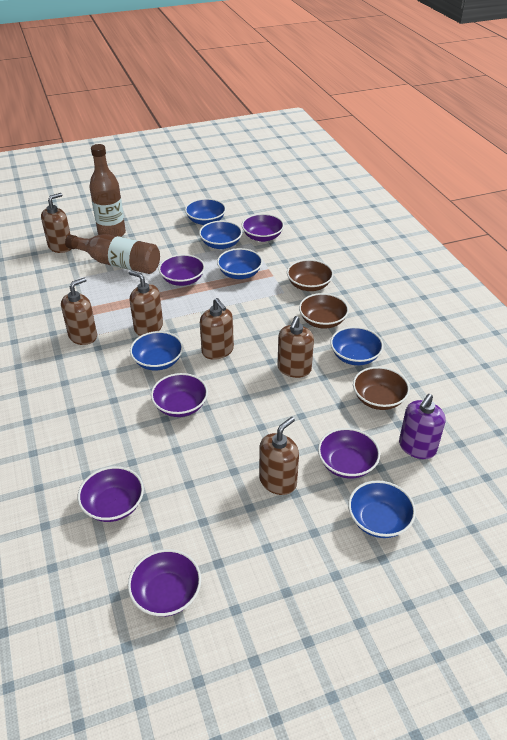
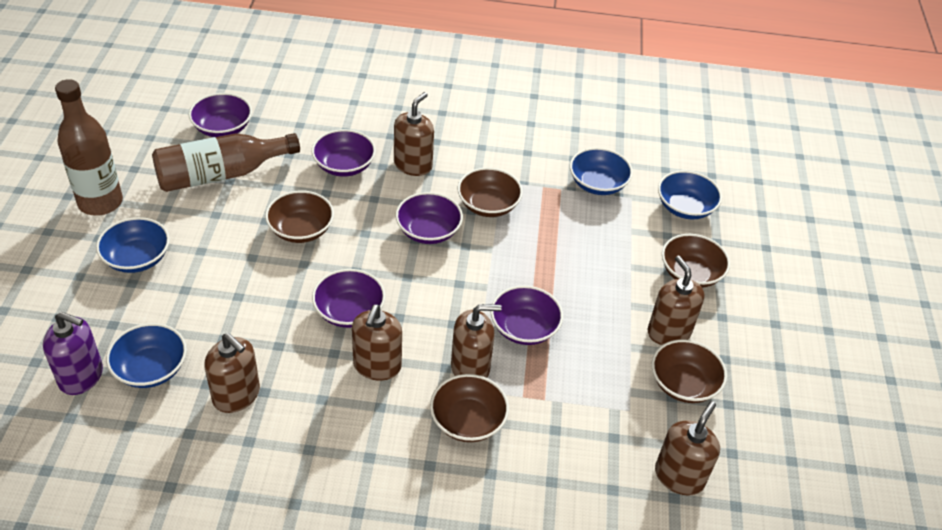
blue bowl: 6 -> 4
brown bowl: 3 -> 5
purple bowl: 6 -> 5

